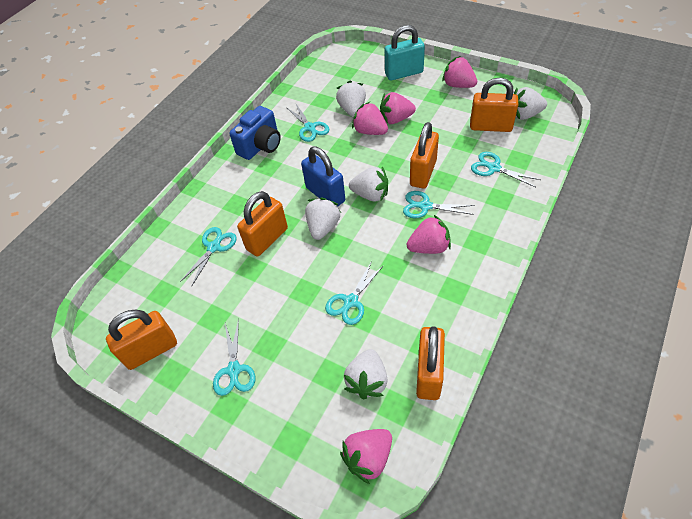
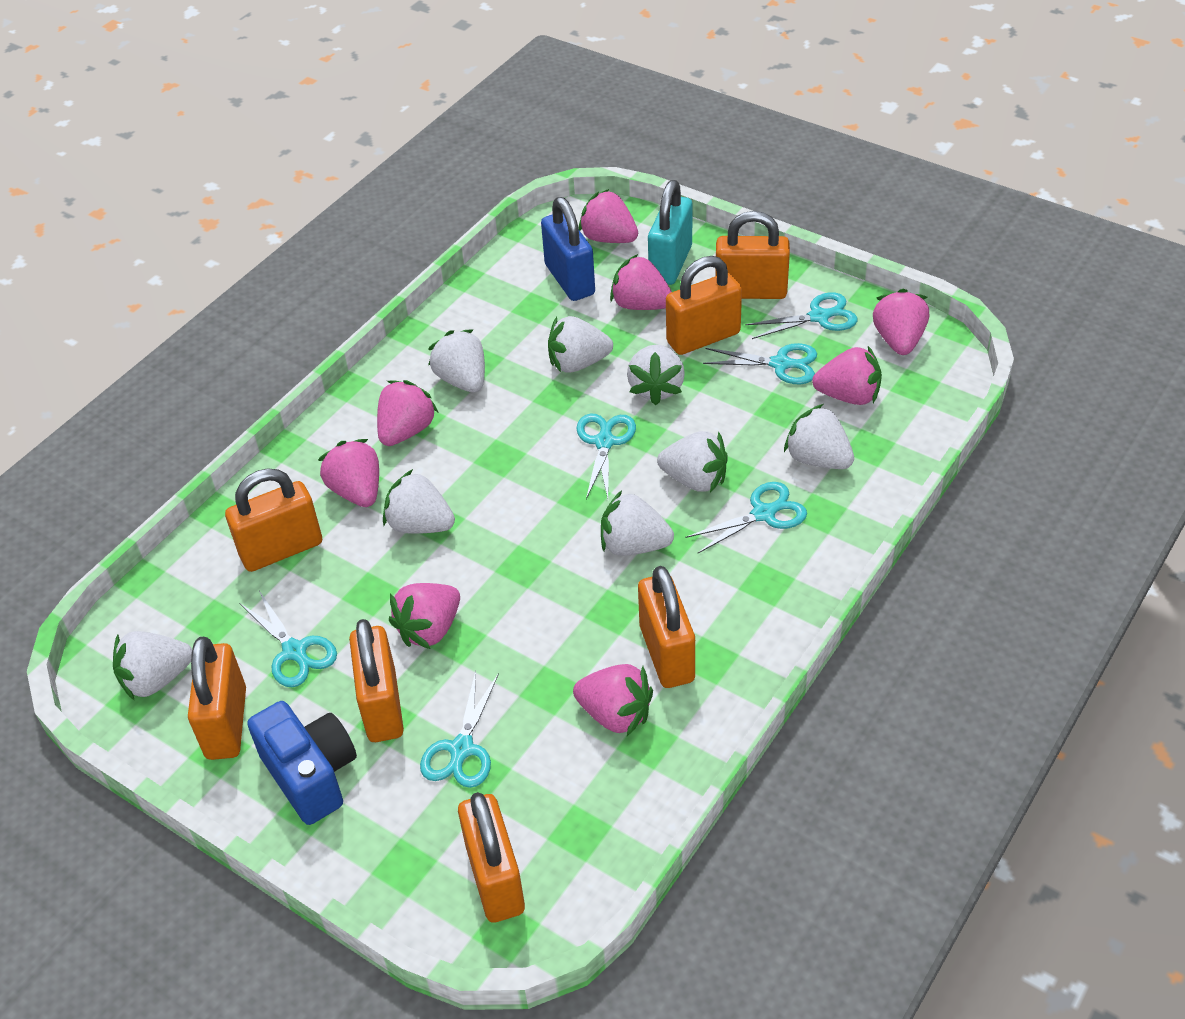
orange padlock: 5 -> 7
pink strawberry: 5 -> 8
white strawberry: 5 -> 8

